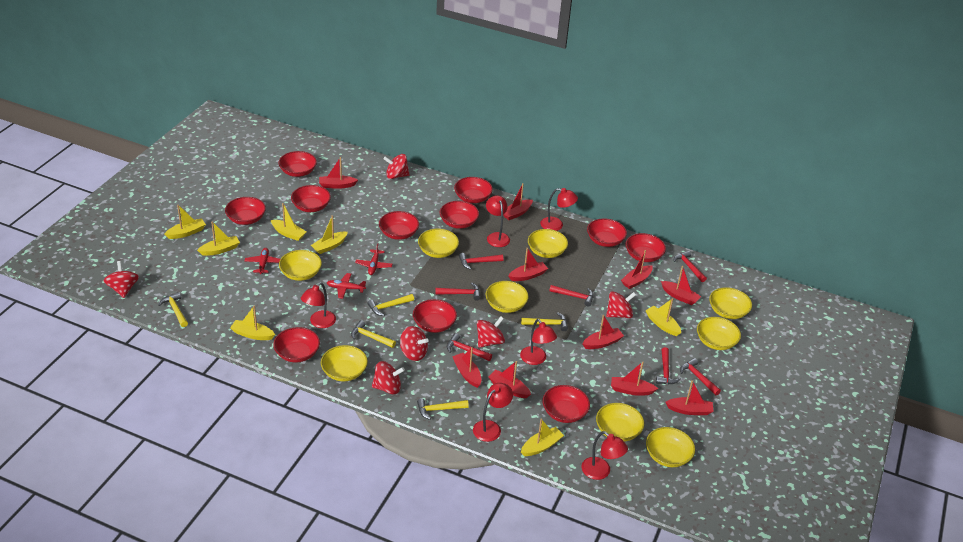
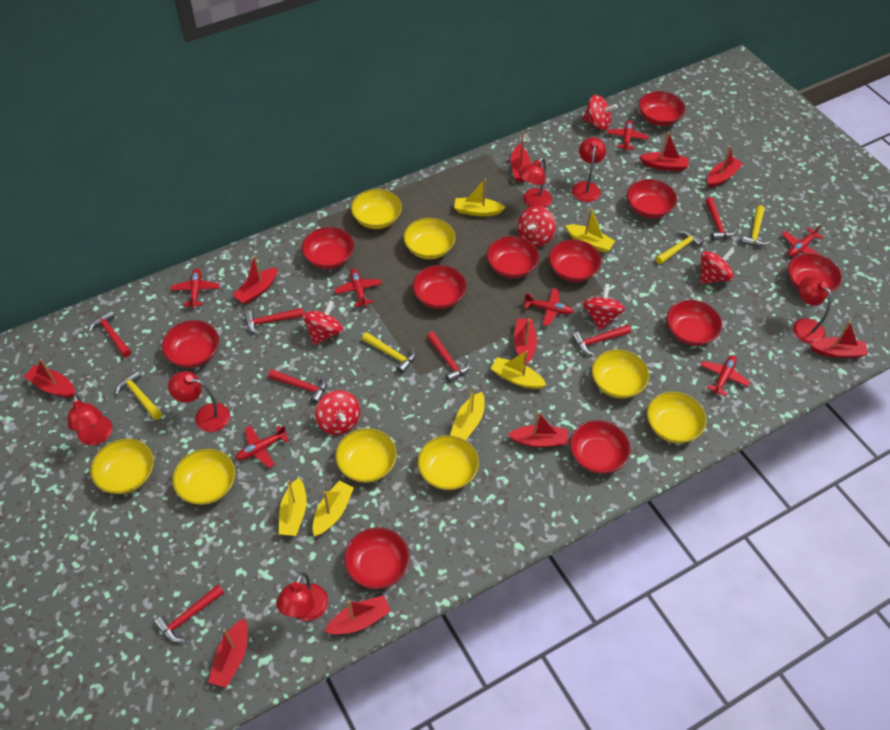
red plane: 3 -> 7
yellow boat: 7 -> 6
yellow bowl: 9 -> 8
yellow hammer: 5 -> 4

